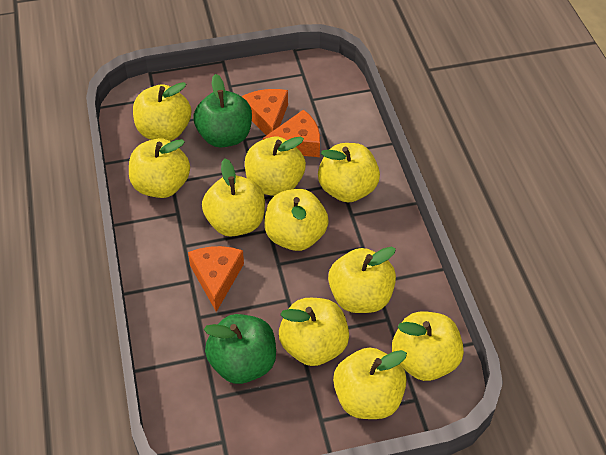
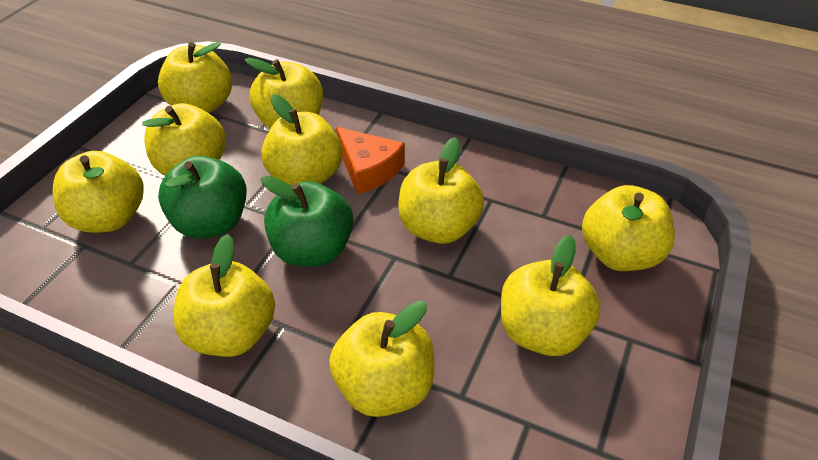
orange cheese: 3 -> 1

